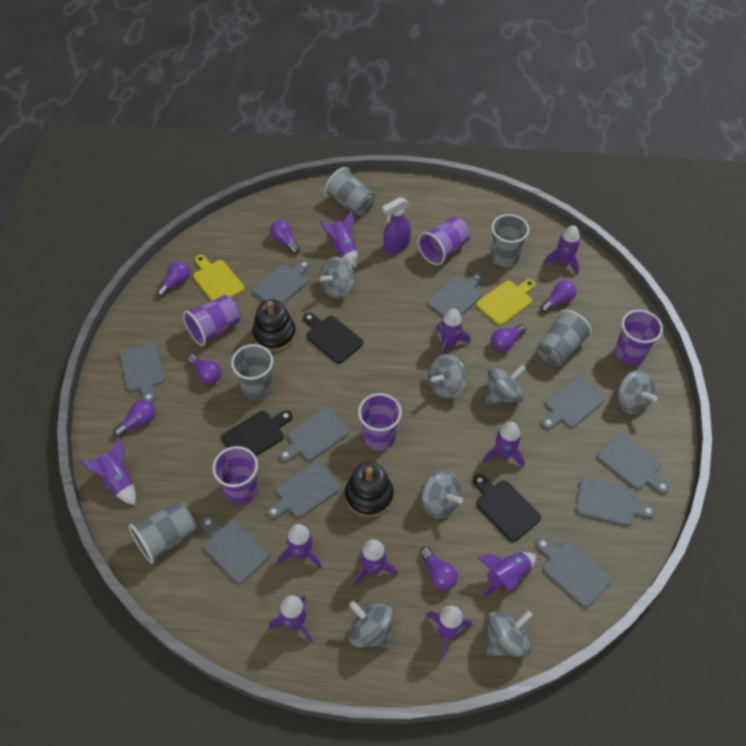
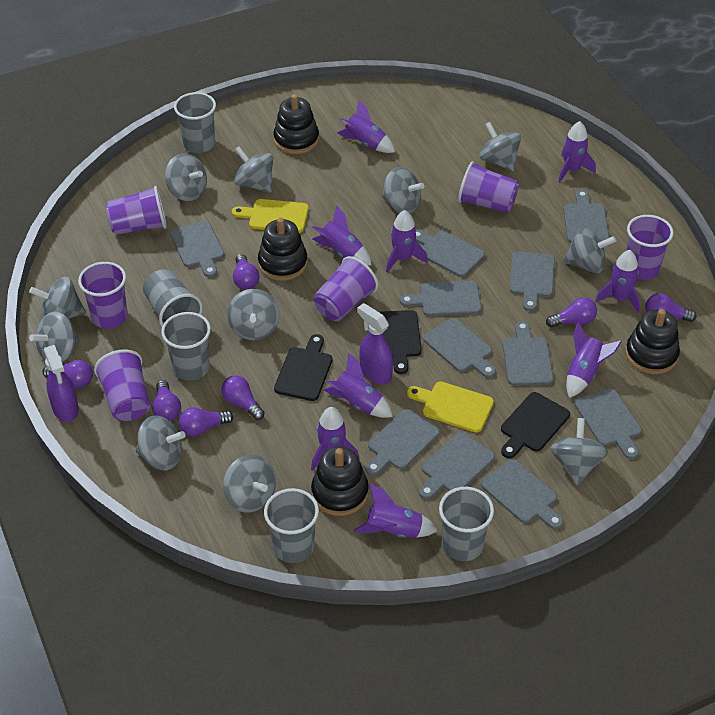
black stacking toy: 2 -> 4
grey cutting board: 10 -> 11
grey spinning top: 7 -> 11
purple cup: 5 -> 6
purple rocket: 10 -> 9
purple spray bottle: 1 -> 2

